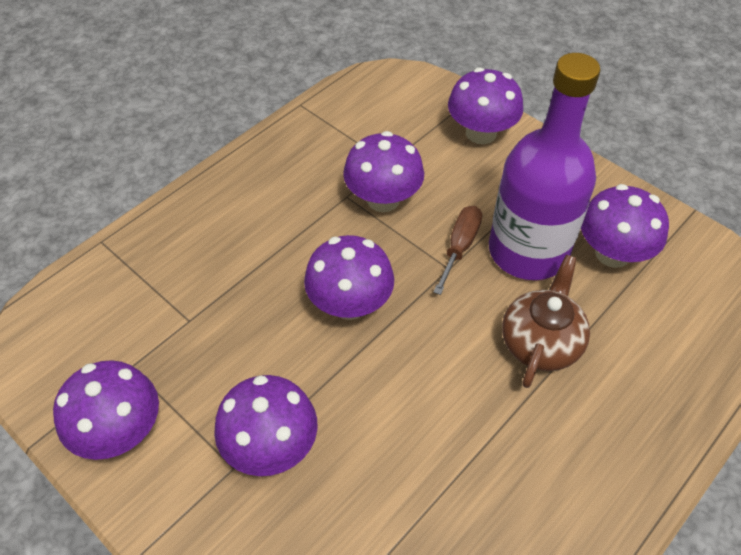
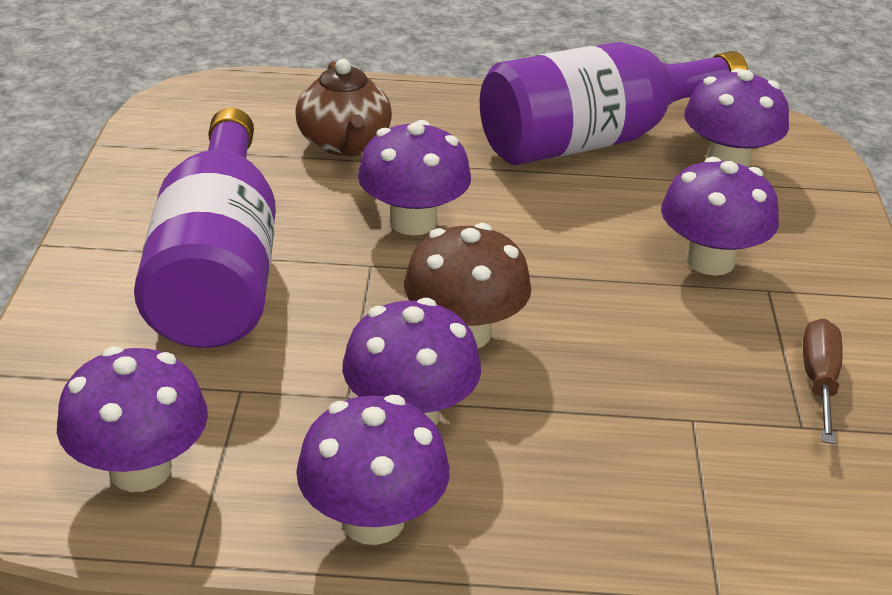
brown mushroom: 0 -> 1
purple bottle: 1 -> 2

